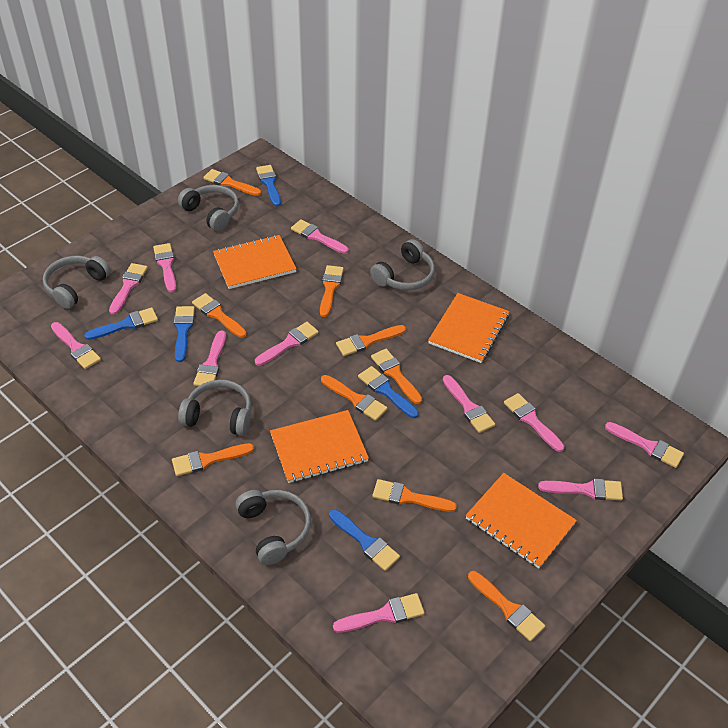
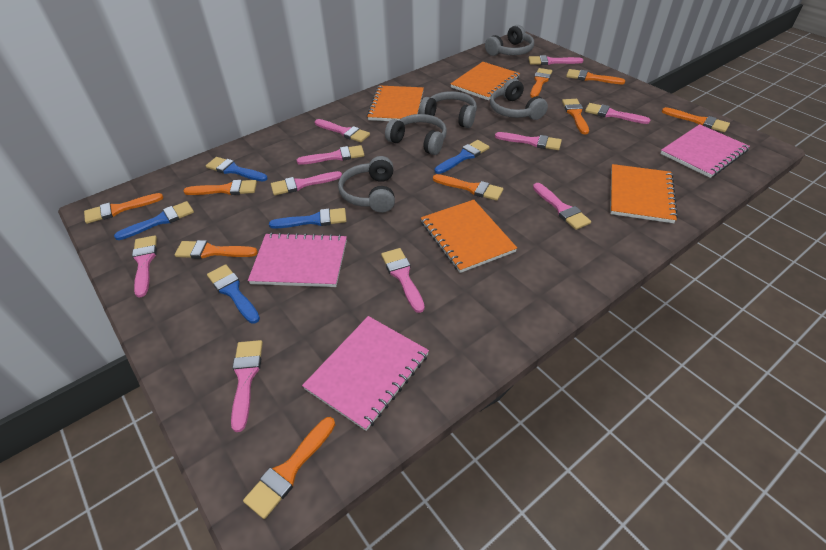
pink brush: 11 -> 10
pink notebook: 0 -> 3

